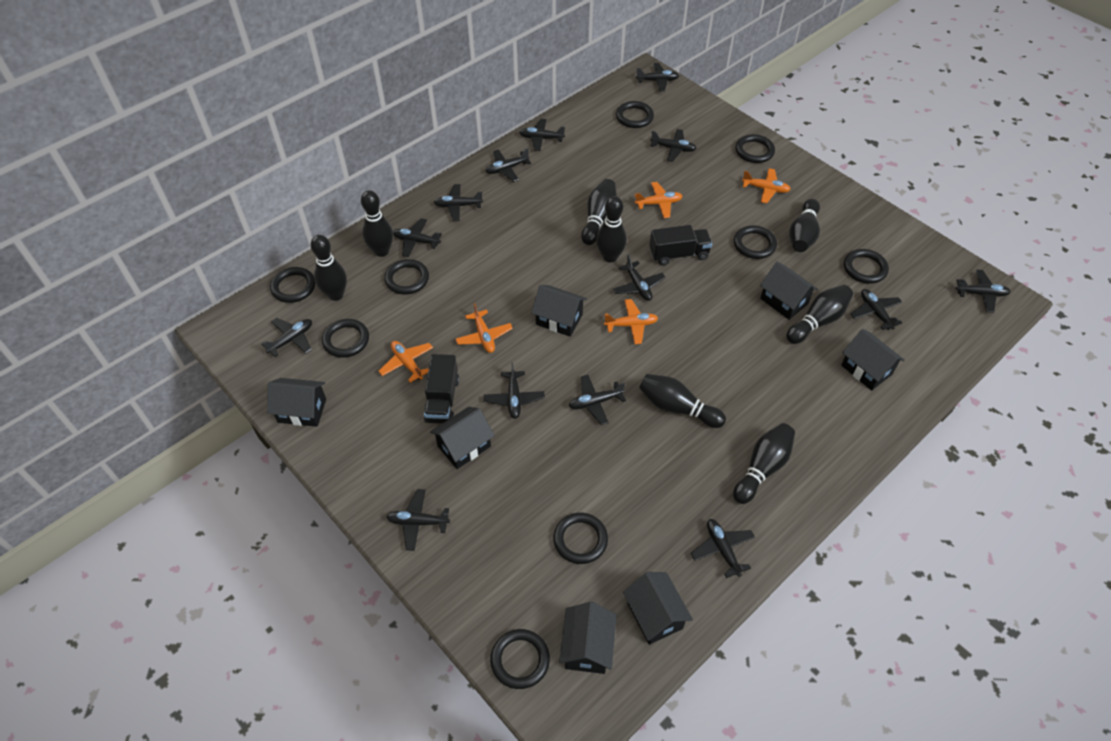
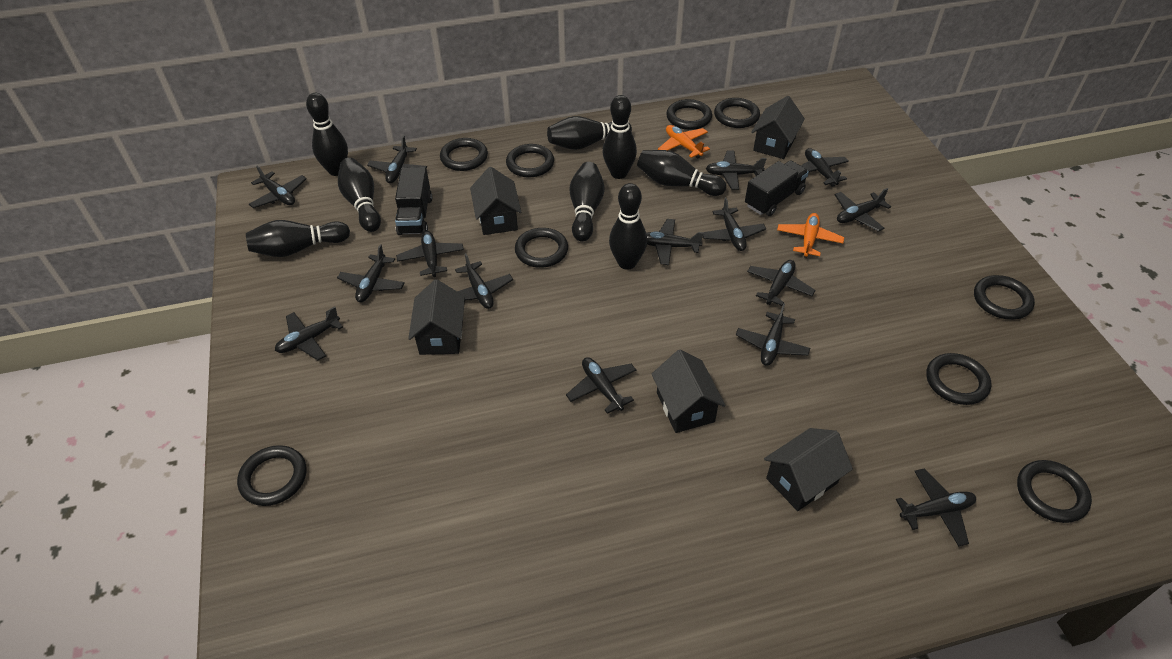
black house: 7 -> 5
black plane: 14 -> 15
orange plane: 5 -> 2

